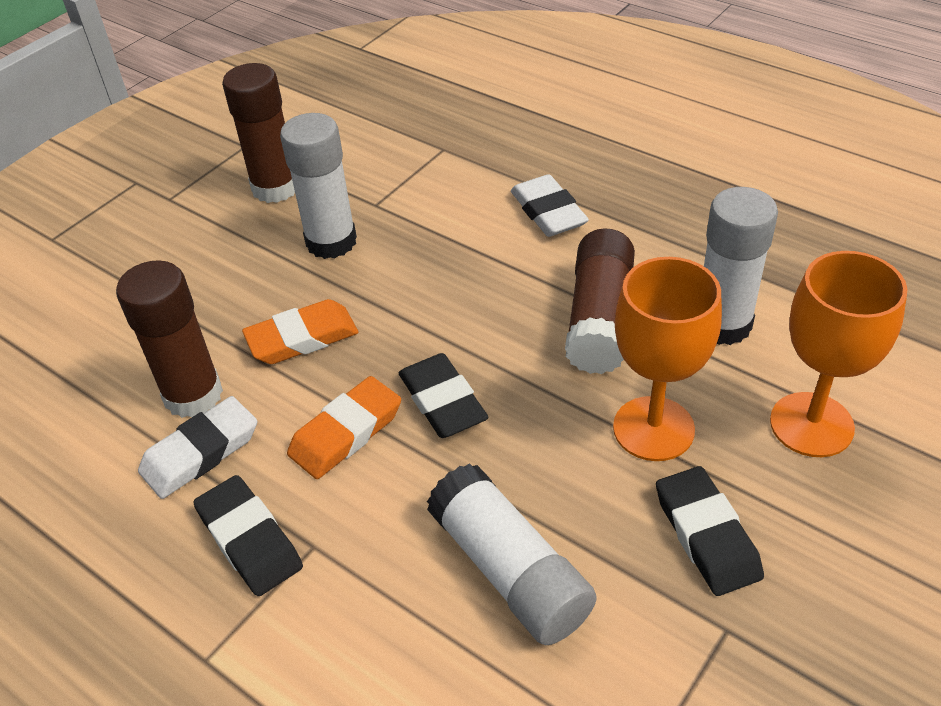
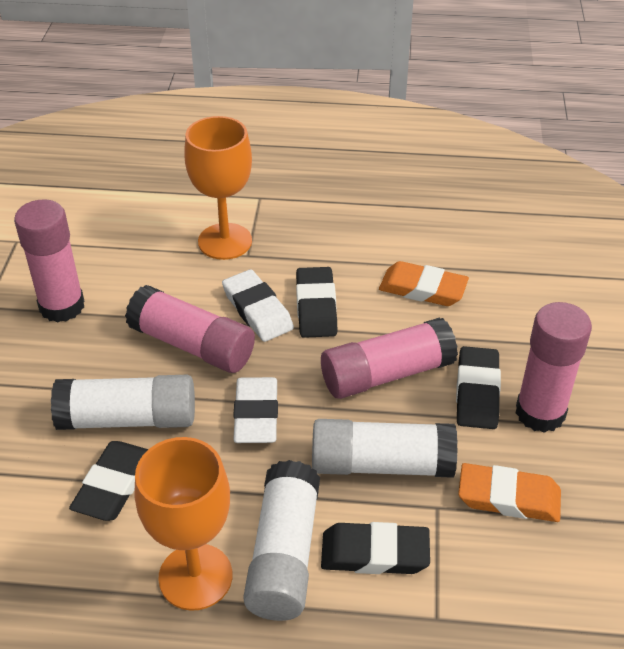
black eraser: 3 -> 4
brown glue stick: 3 -> 0
pink glue stick: 0 -> 4

